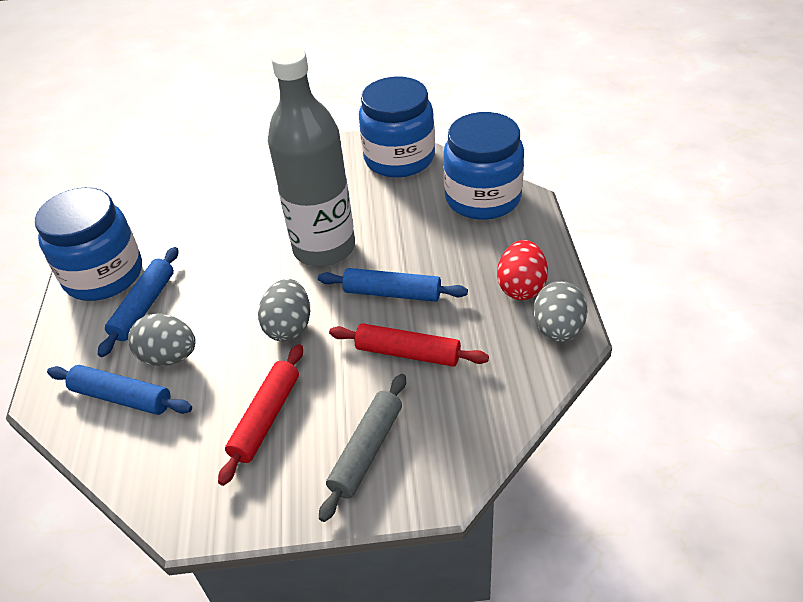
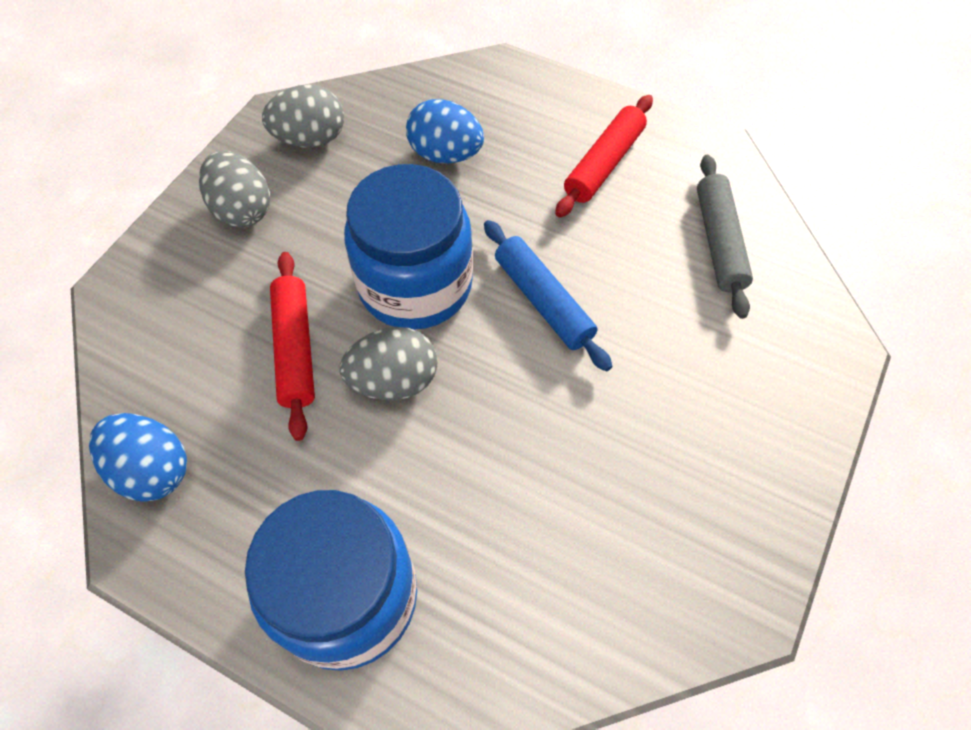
blue egg: 0 -> 2
blue jar: 3 -> 2
blue rolling pin: 3 -> 1
grey bottle: 1 -> 0
red egg: 1 -> 0

